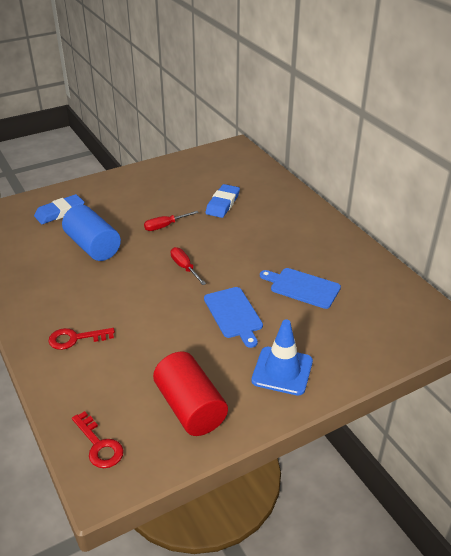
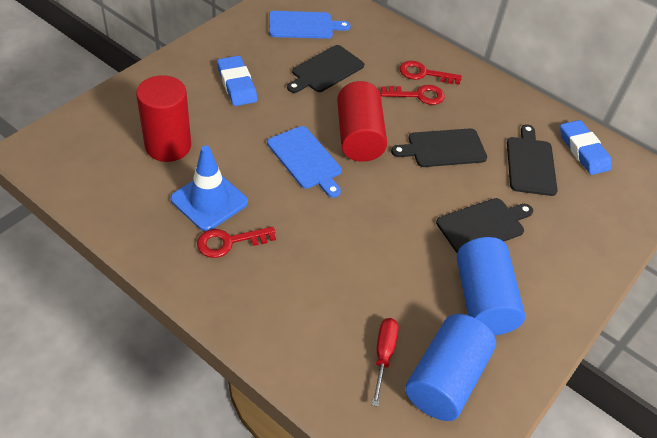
black cutting board: 0 -> 4
blue cylinder: 1 -> 2
red cylinder: 1 -> 2
red key: 2 -> 3
red screwdriver: 2 -> 1

